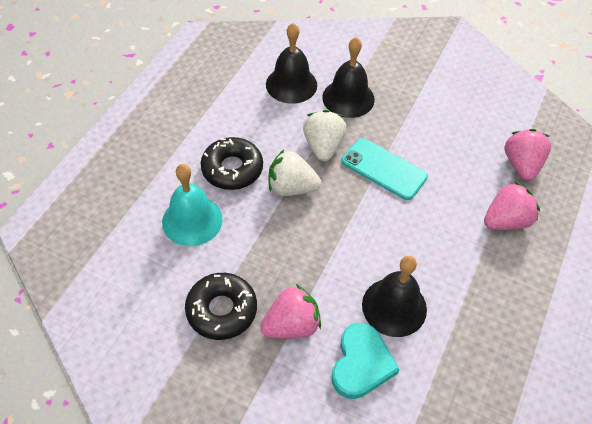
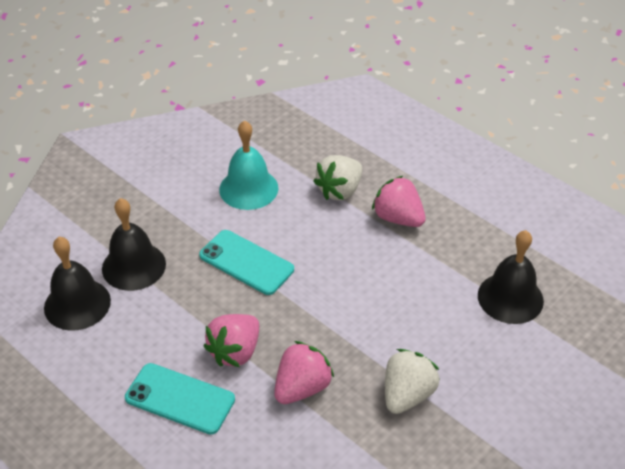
black donut: 2 -> 0
turquoise heart: 1 -> 0
turquoise phone: 1 -> 2

